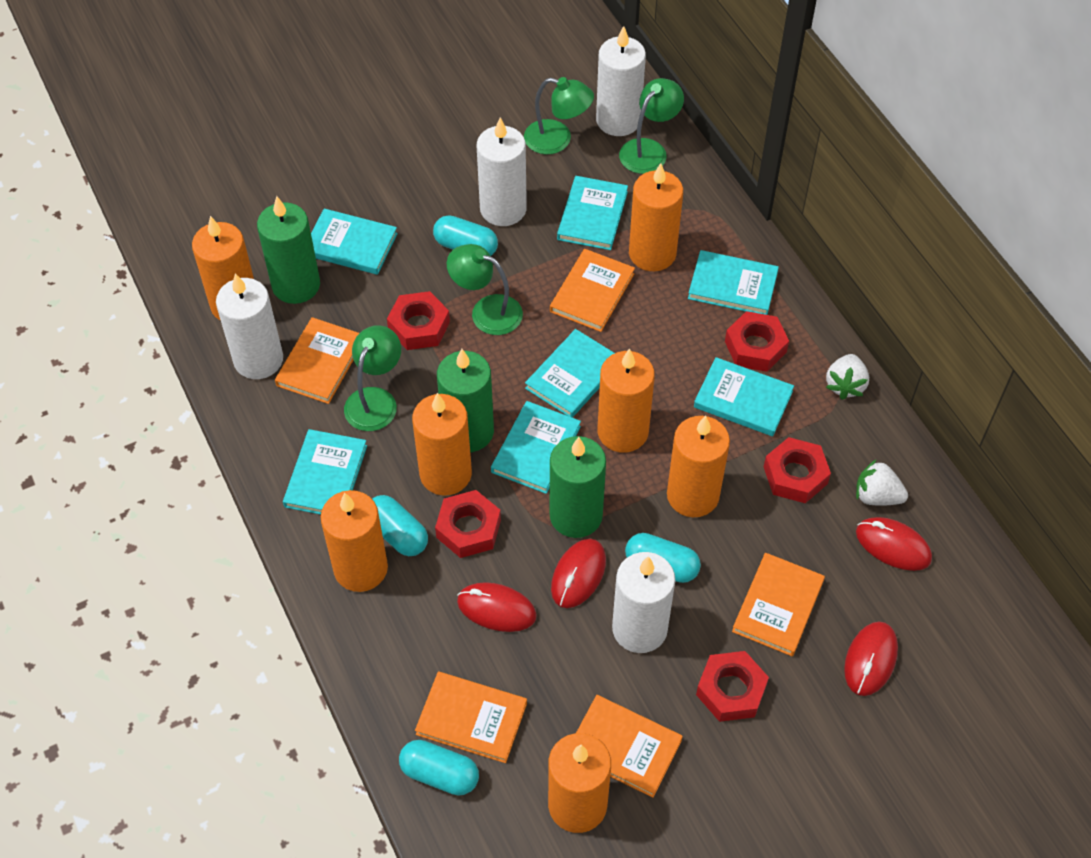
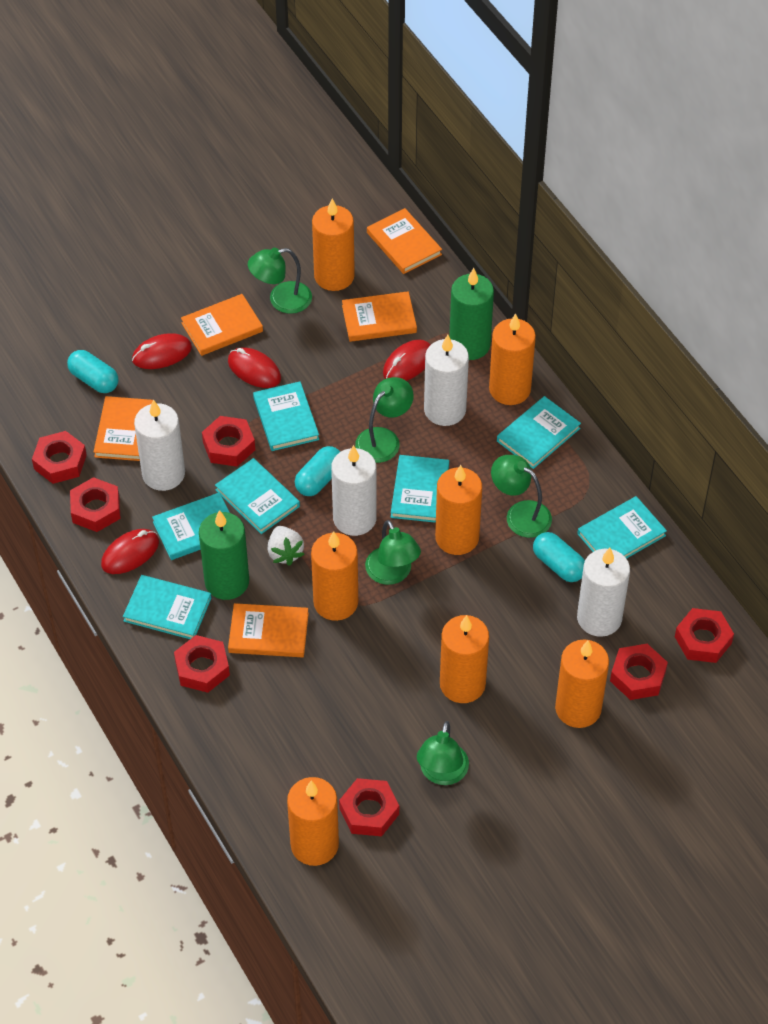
green candle: 3 -> 2
green lamp: 4 -> 5
red nut: 5 -> 7
turquoise capsule: 4 -> 3
white strawberry: 2 -> 1

